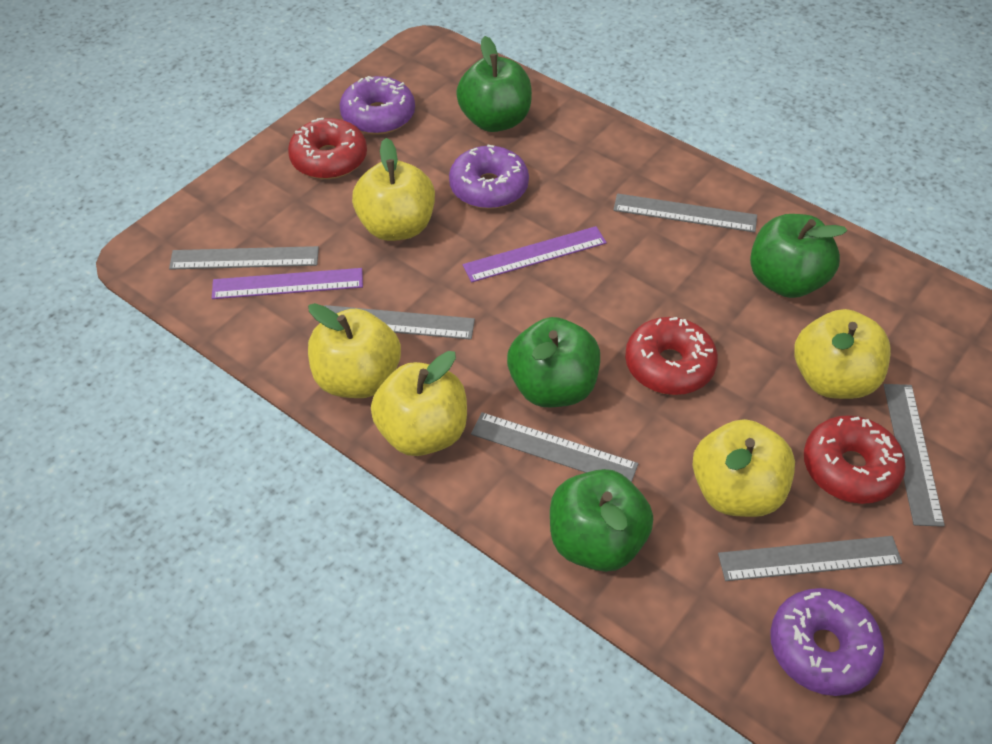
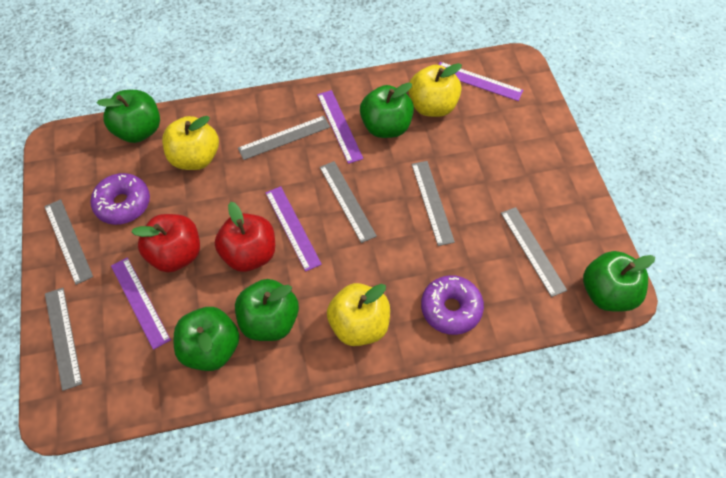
green apple: 4 -> 5
purple donut: 3 -> 2
purple ruler: 2 -> 4
red apple: 0 -> 2
red donut: 3 -> 0
yellow apple: 5 -> 3

